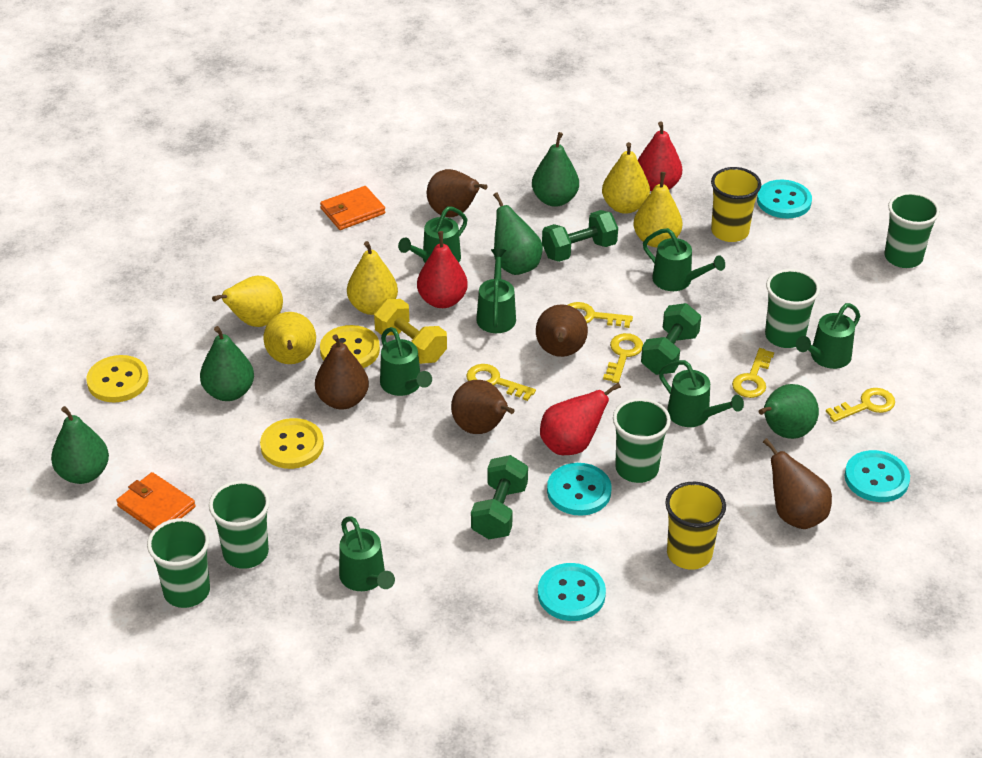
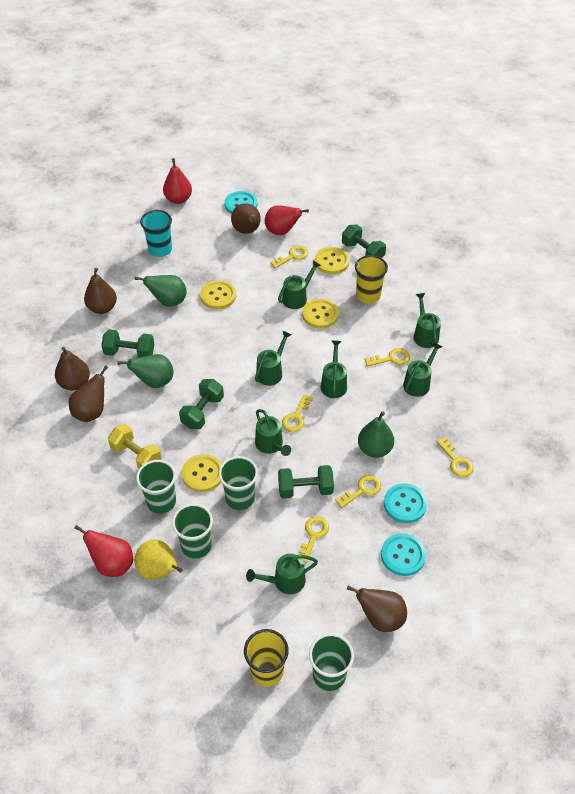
green cup: 5 -> 4
green dumbbell: 3 -> 4
green pear: 5 -> 3
orange wallet: 2 -> 0
turquoise button: 4 -> 3
turquoise cup: 0 -> 1
yellow button: 3 -> 4
yellow key: 5 -> 6
yellow pear: 5 -> 1

